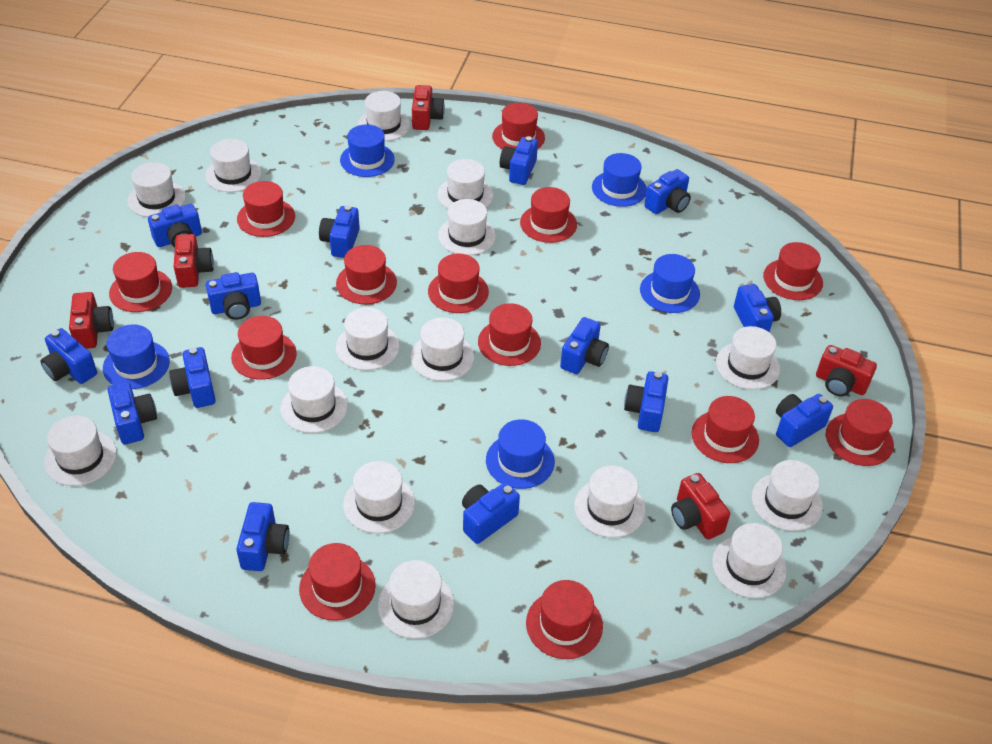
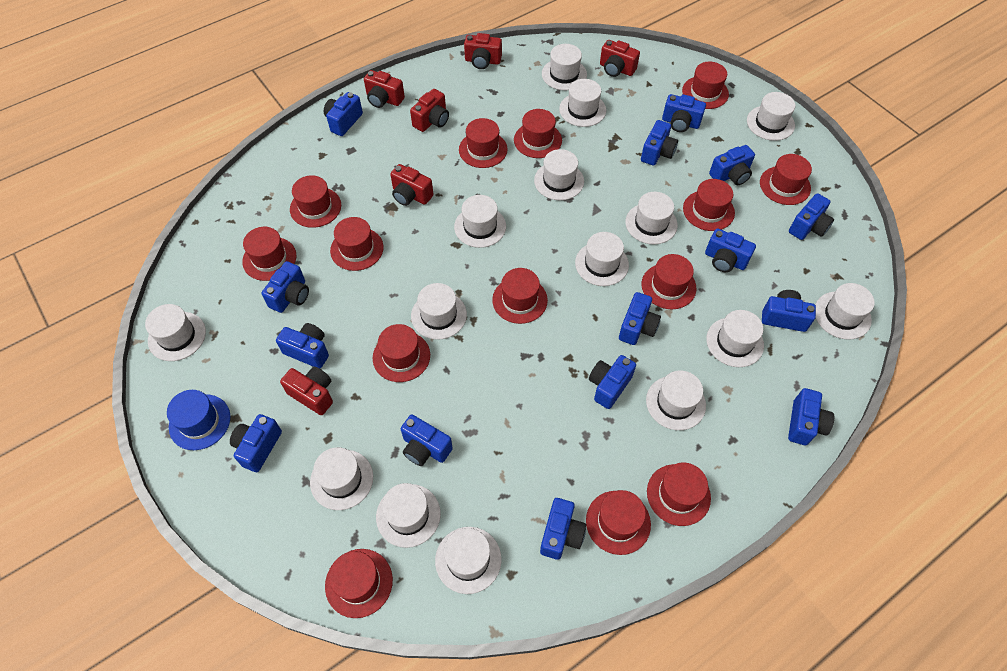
blue camera: 14 -> 15
blue hat: 5 -> 1
red camera: 5 -> 6
red hat: 13 -> 14

